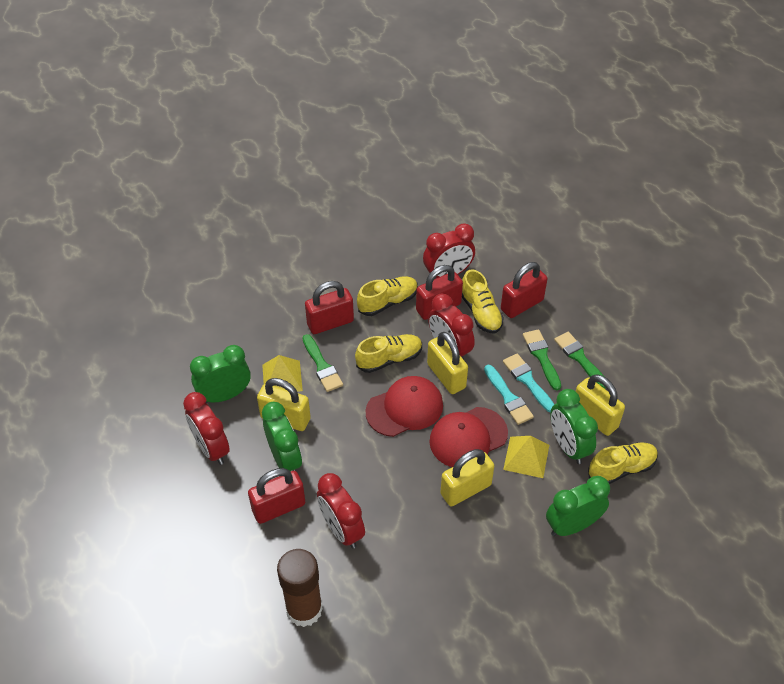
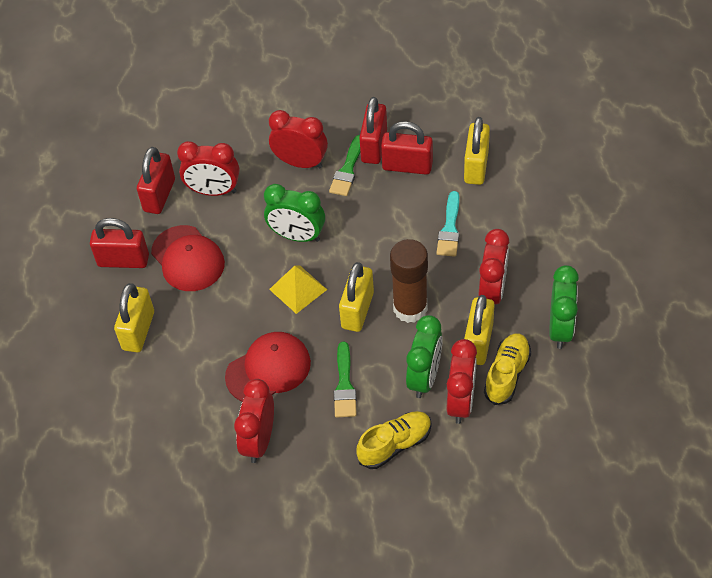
green brush: 3 -> 2
green clock: 4 -> 3
red clock: 4 -> 5
turquoise brush: 2 -> 1
yellow pyramid: 2 -> 1
yellow shoe: 4 -> 2

